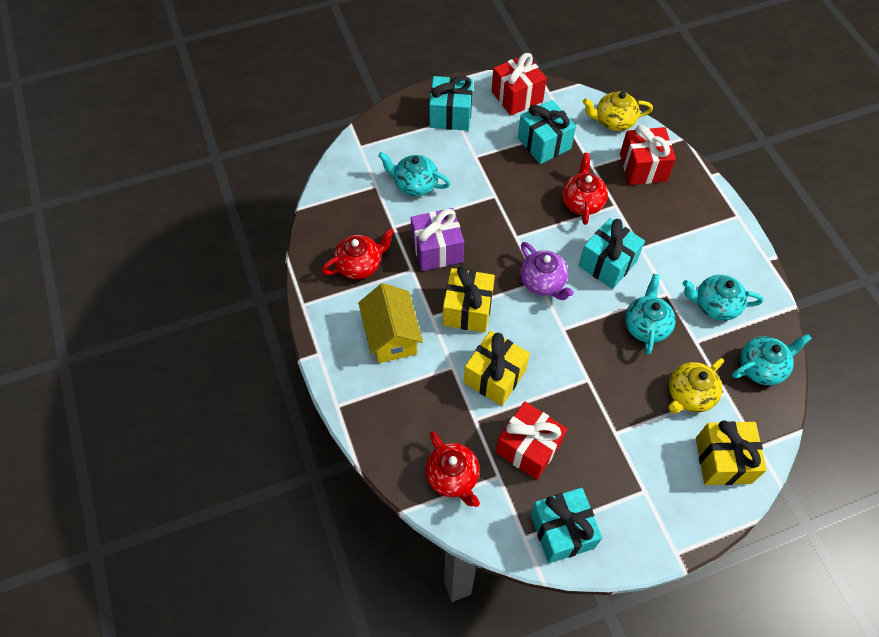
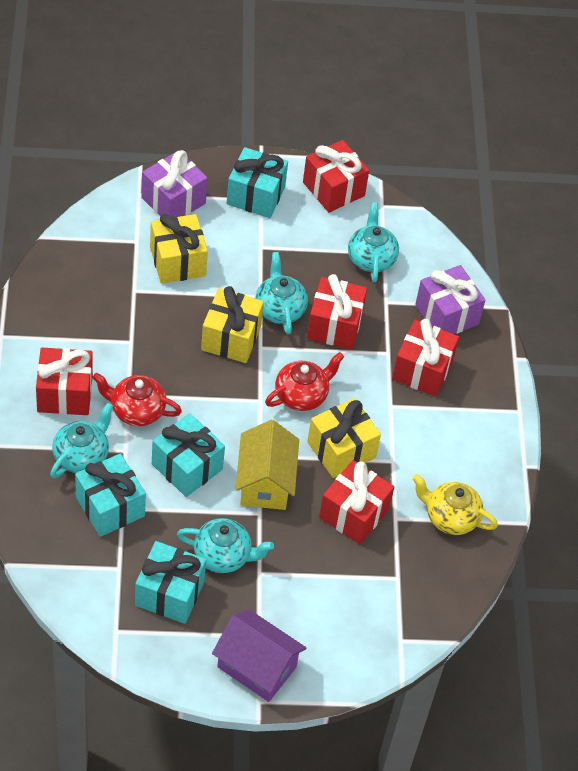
purple gift: 1 -> 2
purple house: 0 -> 1
purple teapot: 1 -> 0
red gift: 3 -> 5
red teapot: 3 -> 2
yellow teapot: 2 -> 1

